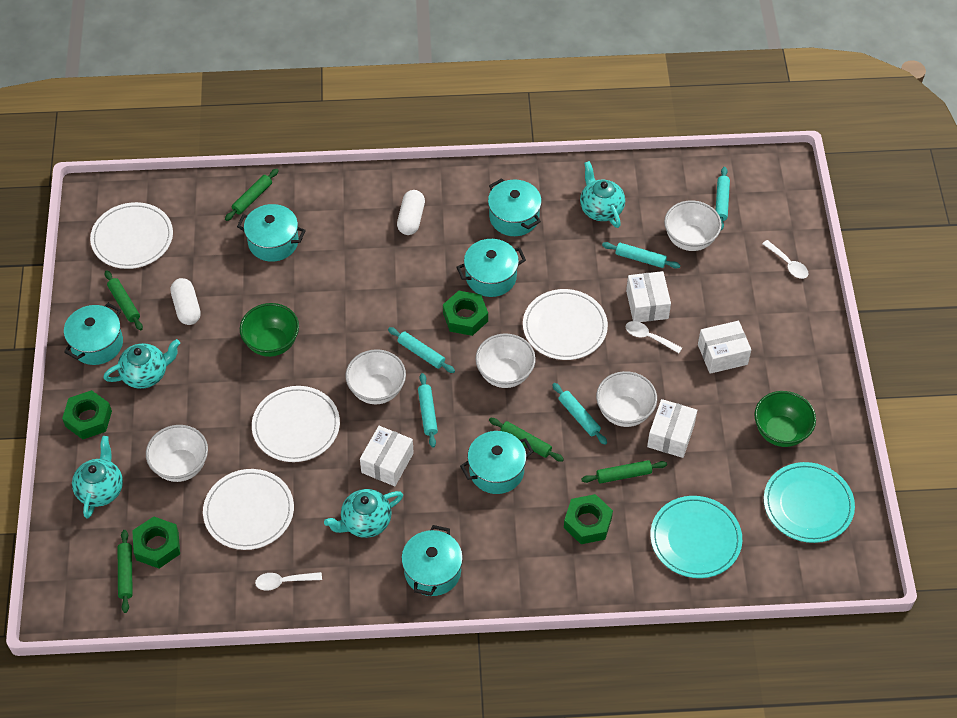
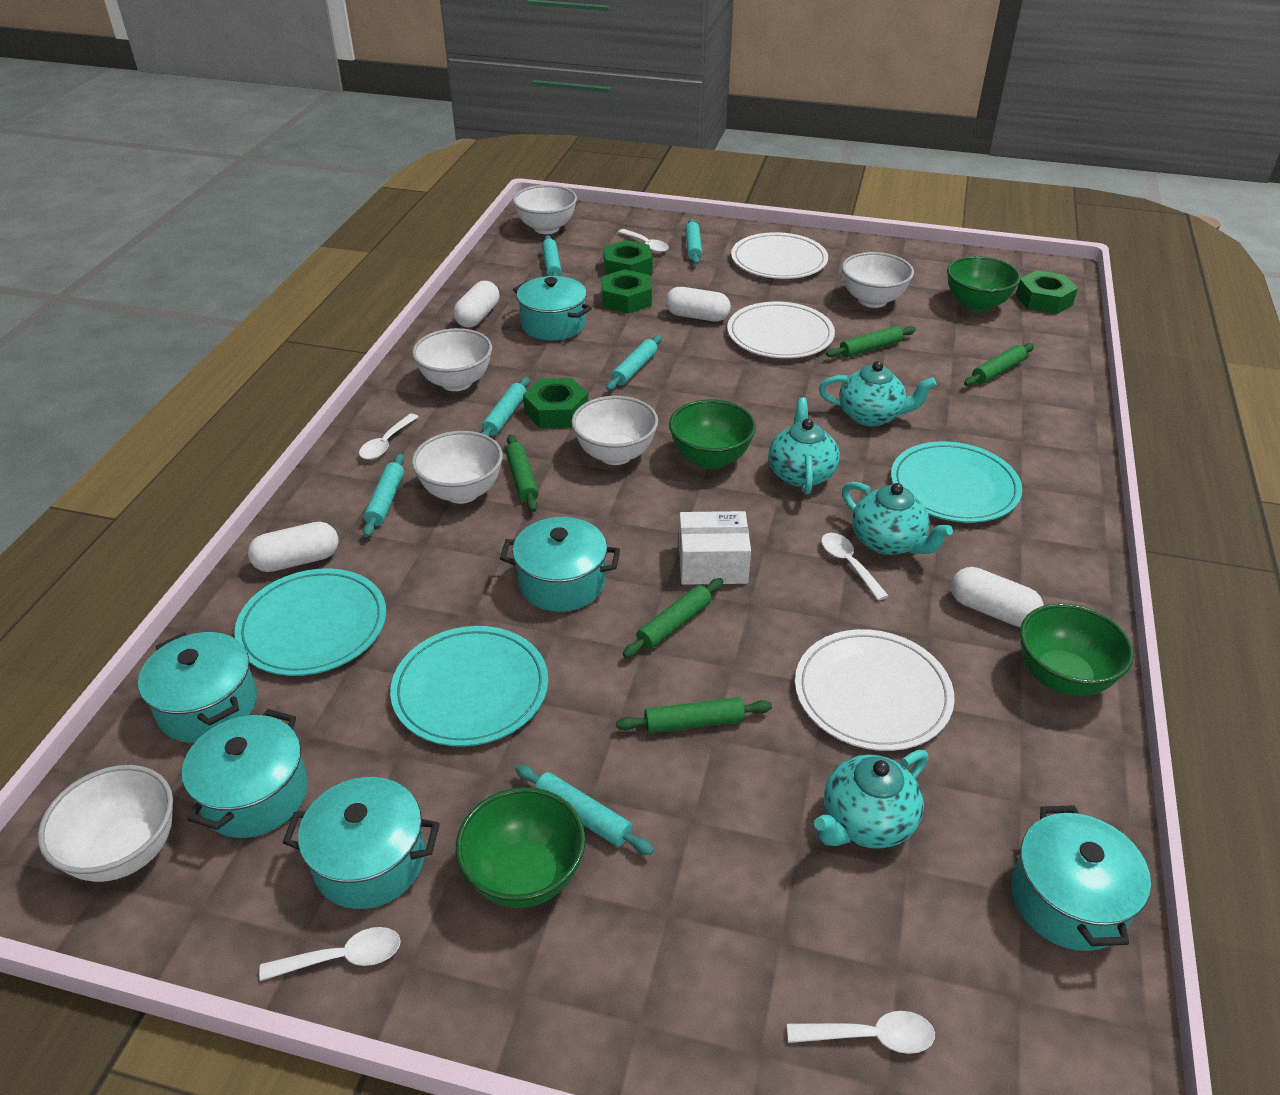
green bowl: 2 -> 4
turquoise plate: 2 -> 3
turquoise rolling pin: 5 -> 6
white bowl: 5 -> 6
white box: 4 -> 1
white capsule: 2 -> 4
white plate: 4 -> 3
white spoon: 3 -> 5

